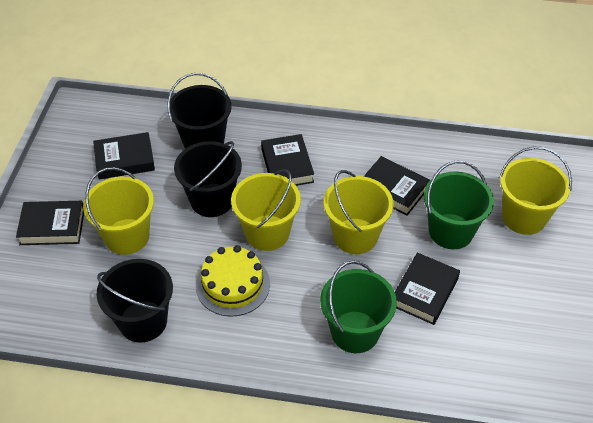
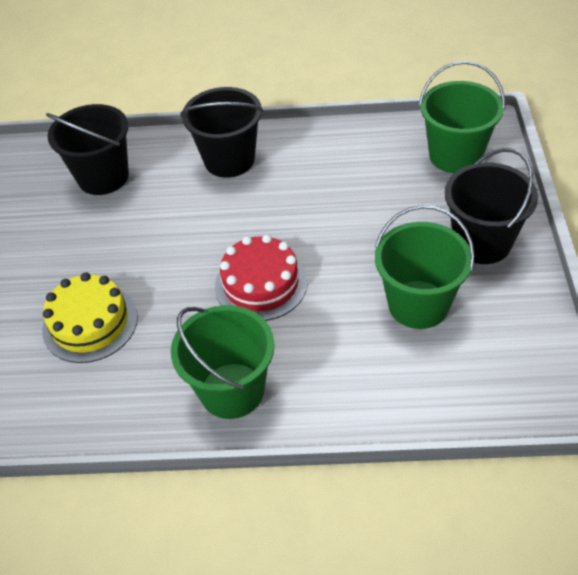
black book: 5 -> 0
green bucket: 2 -> 3
red cake: 0 -> 1
yellow bucket: 4 -> 0

